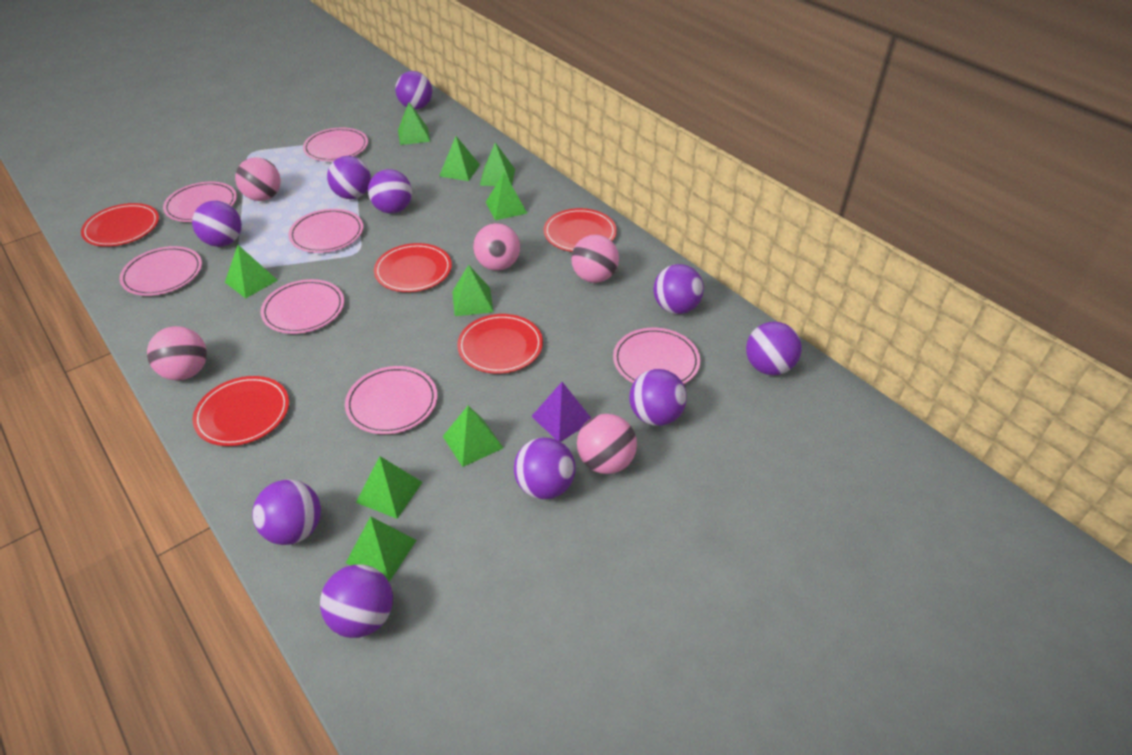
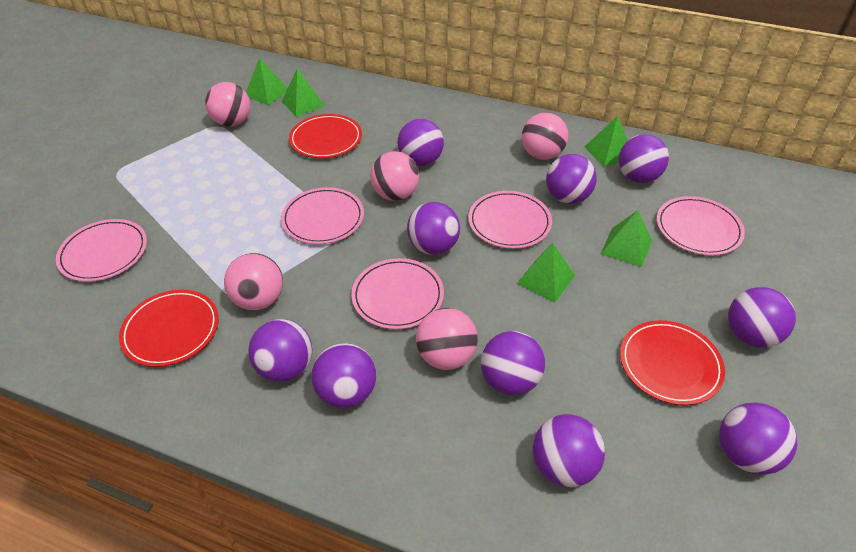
green pyramid: 9 -> 5
pink plate: 7 -> 5
purple pyramid: 1 -> 0
red plate: 5 -> 3

